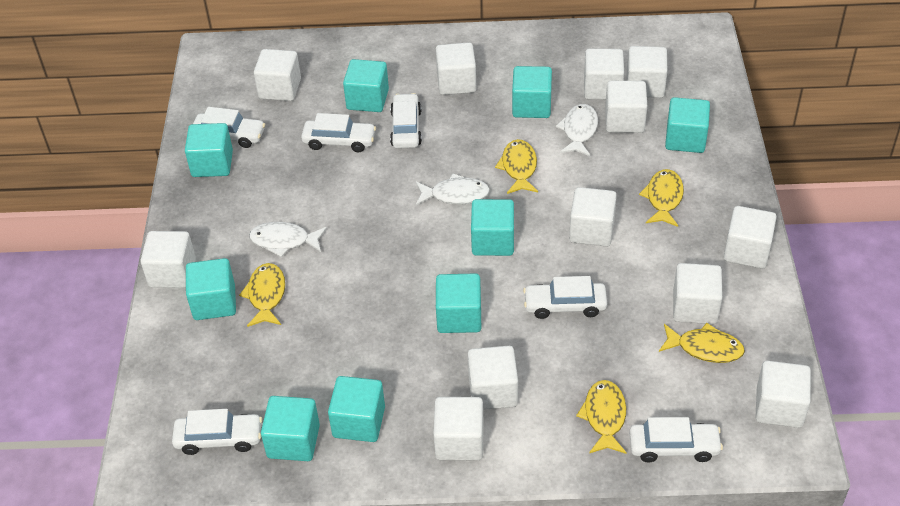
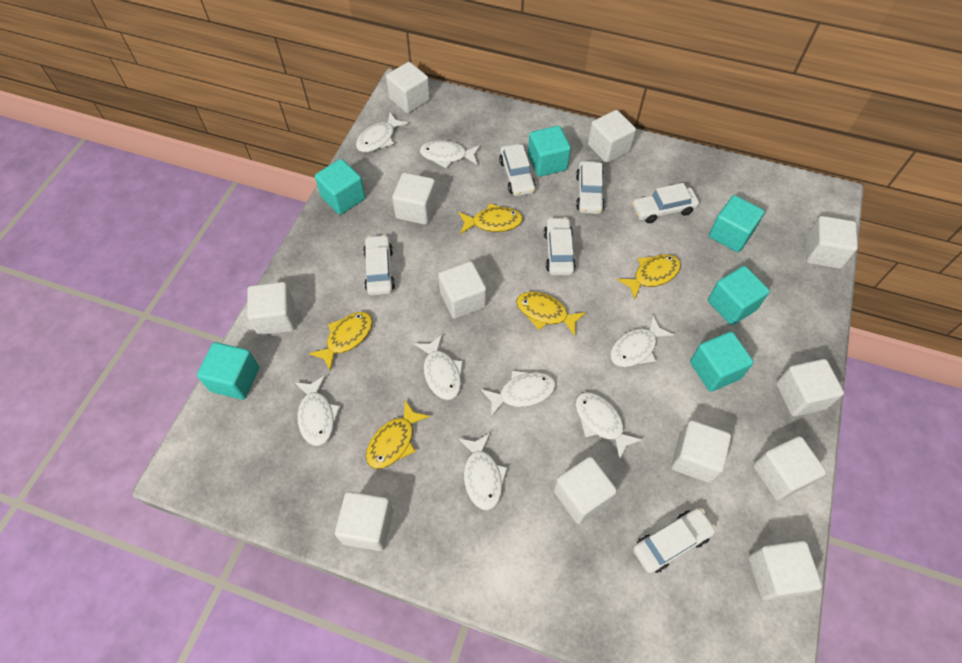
turquoise cube: 9 -> 6
white fish: 3 -> 8

